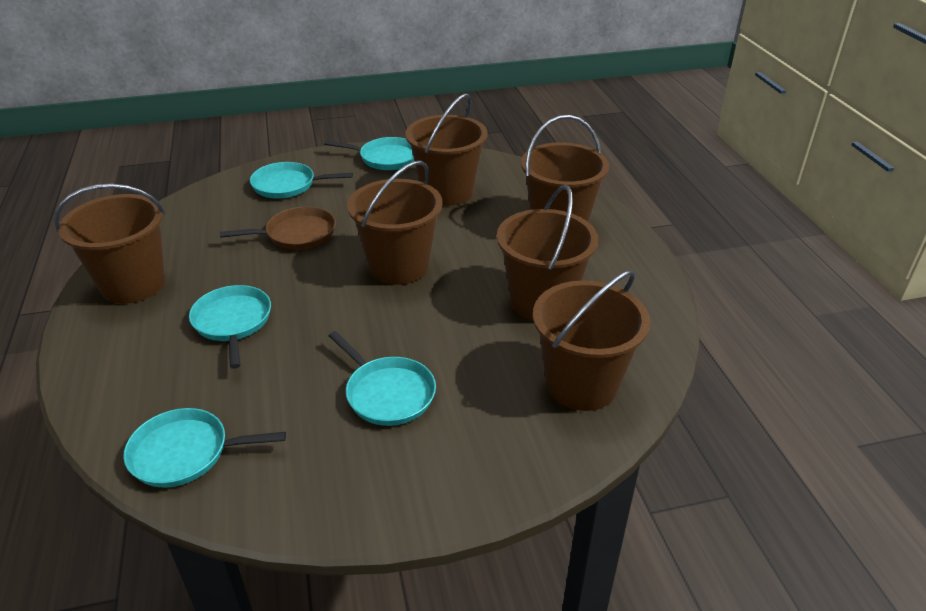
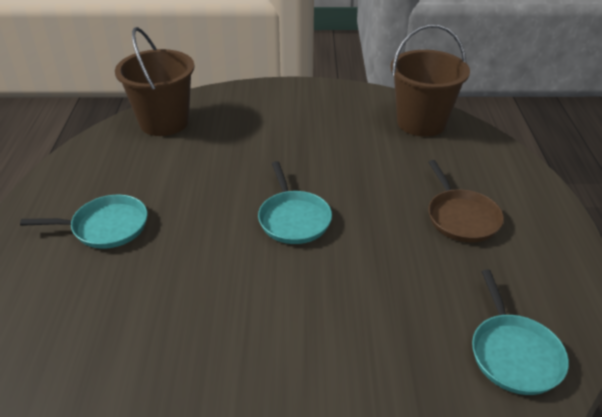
brown bucket: 6 -> 2
turquoise pan: 5 -> 3

